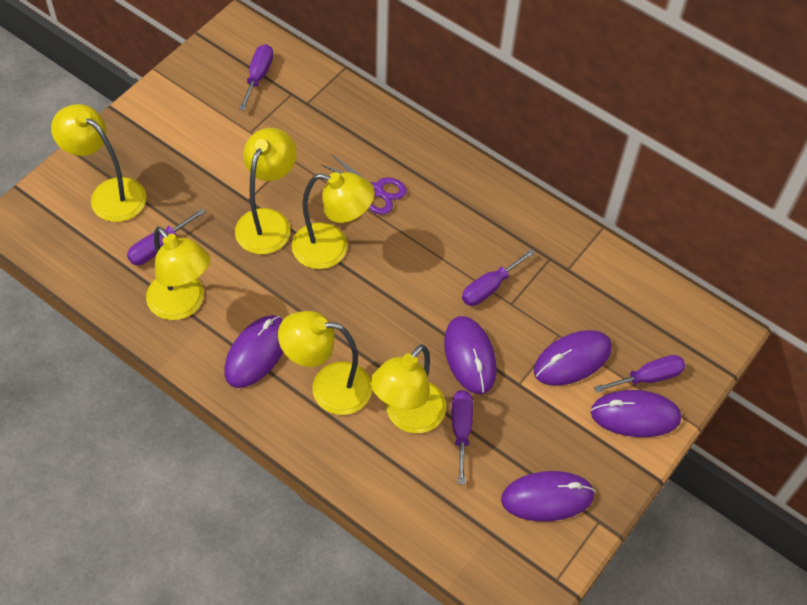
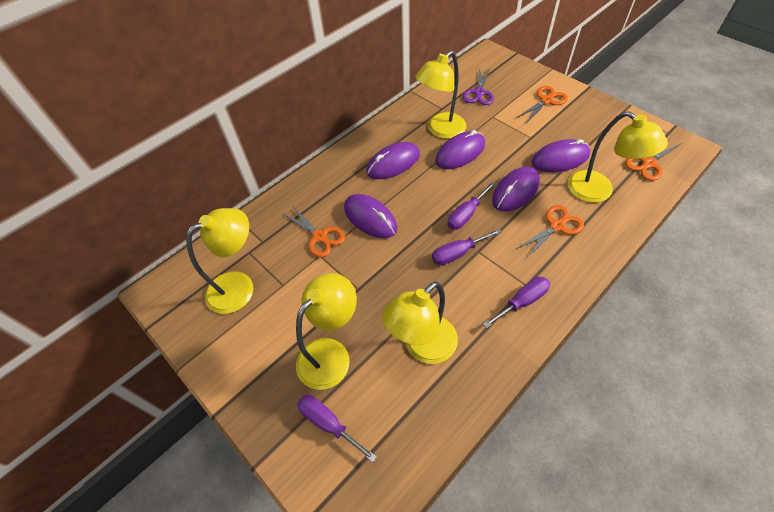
orange scissors: 0 -> 4
purple screwdriver: 5 -> 4
yellow lamp: 6 -> 5

